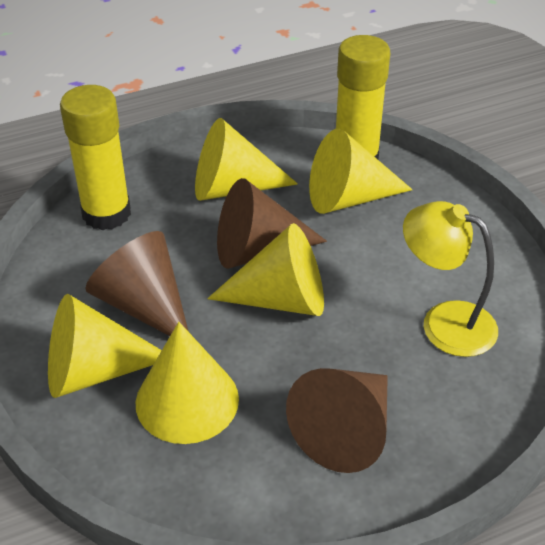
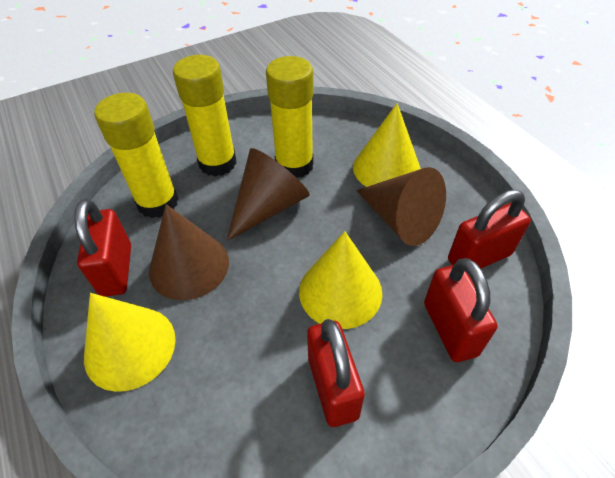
red padlock: 0 -> 4
yellow cone: 5 -> 3
yellow glue stick: 2 -> 3
yellow lamp: 1 -> 0

